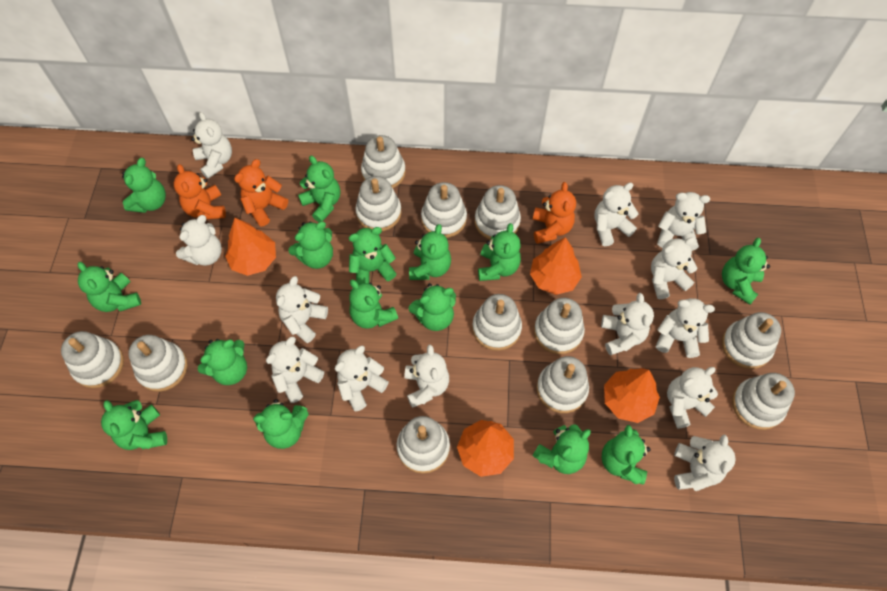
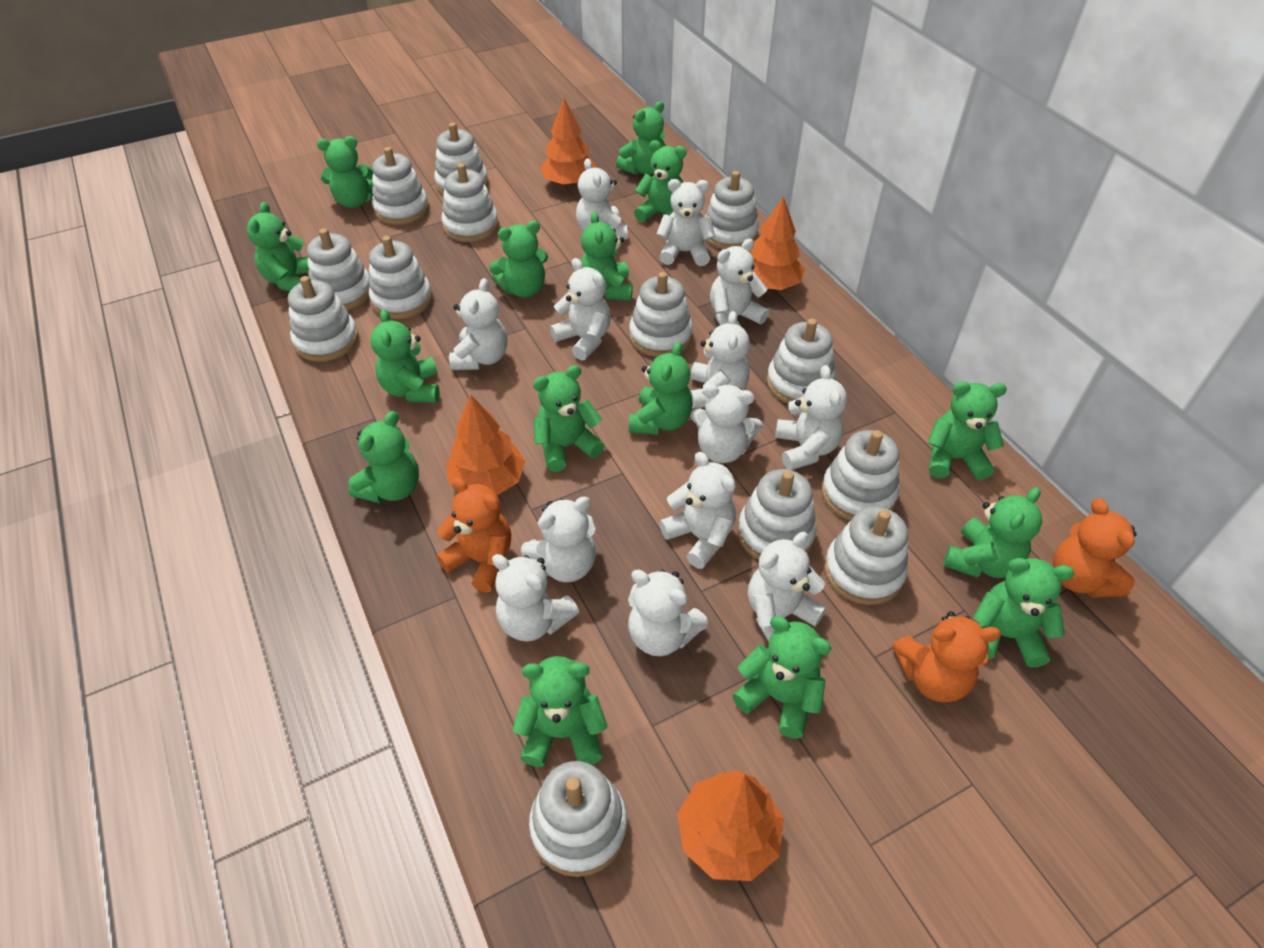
white stacking toy: 12 -> 13

